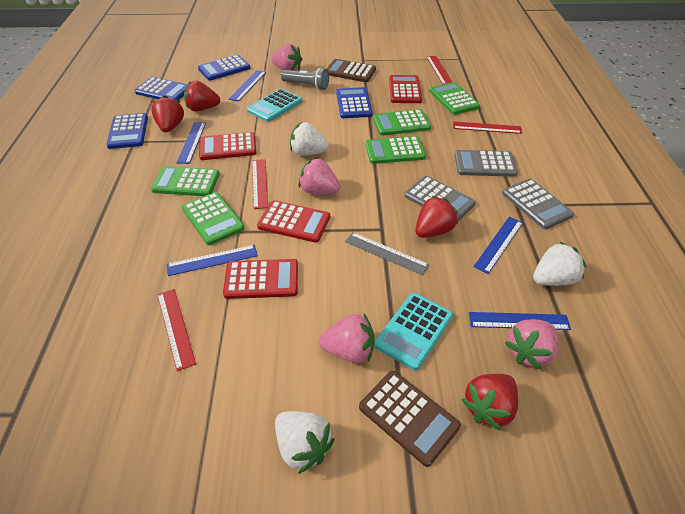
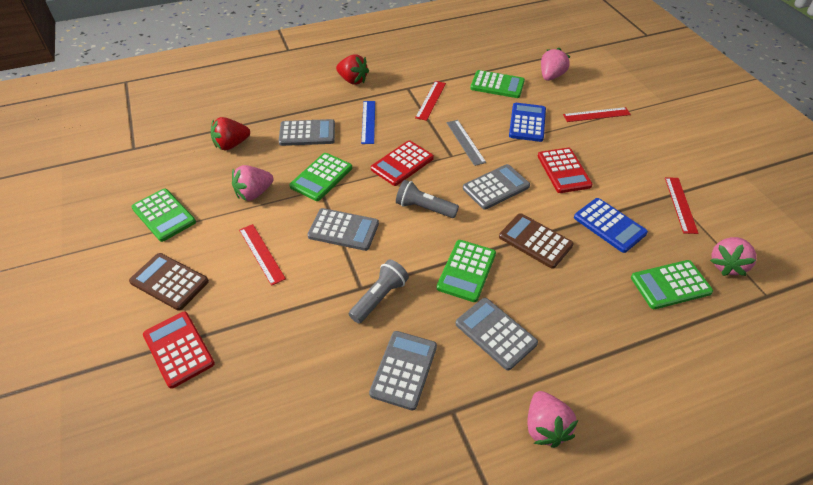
blue calculator: 4 -> 2
blue ruler: 5 -> 1
grey calculator: 3 -> 5
grey flashlight: 1 -> 2
red calculator: 4 -> 3
red strawberry: 4 -> 2
turquoise calculator: 2 -> 0
white strawberry: 3 -> 0

